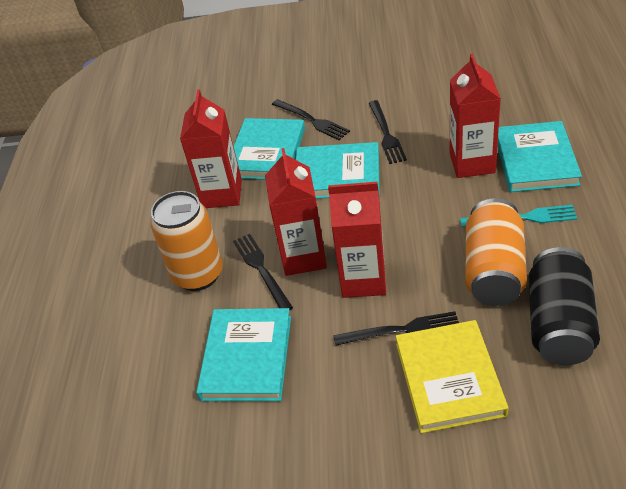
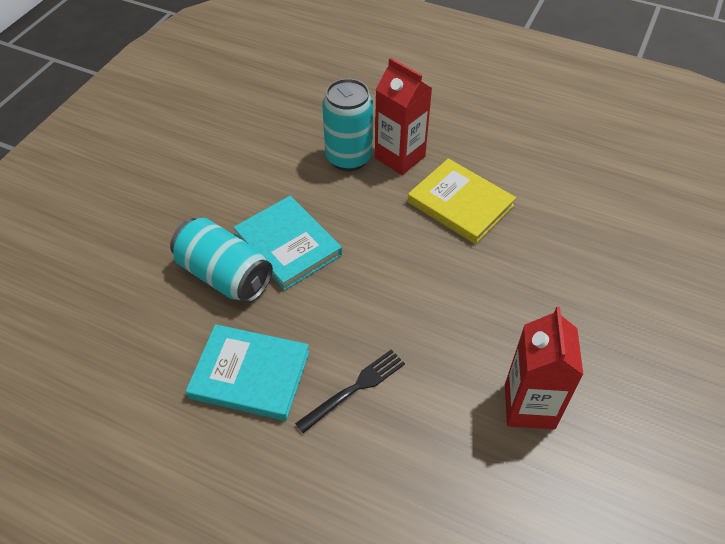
black can: 1 -> 0
black fork: 4 -> 1
orange can: 2 -> 0
red carton: 4 -> 2
turquoise book: 4 -> 2
turquoise can: 0 -> 2
turquoise fork: 1 -> 0

